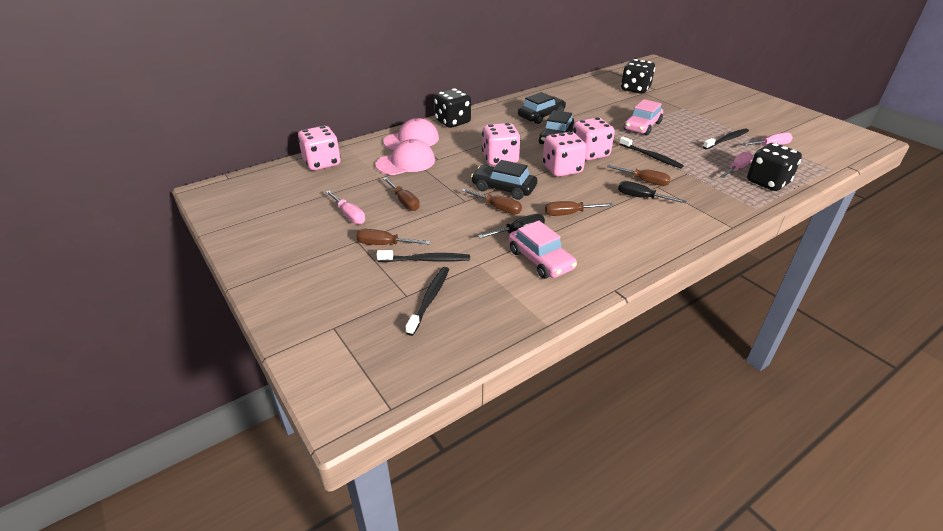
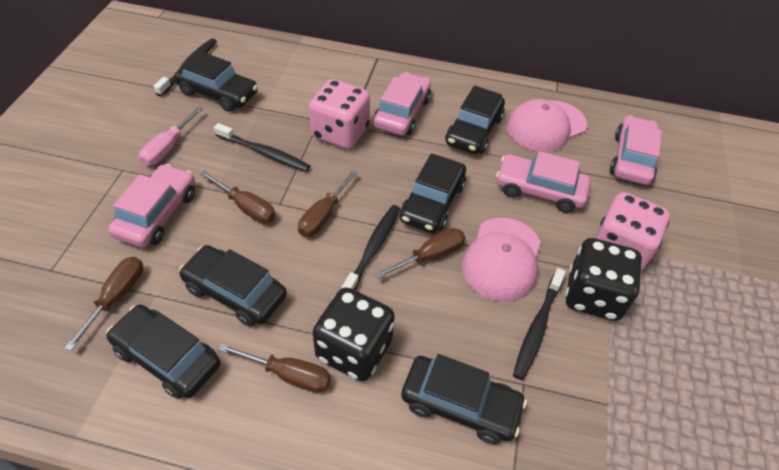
black car: 3 -> 6
black dice: 3 -> 2
black screwdriver: 2 -> 0
pink car: 2 -> 4
pink dice: 4 -> 2
pink screwdriver: 3 -> 1

